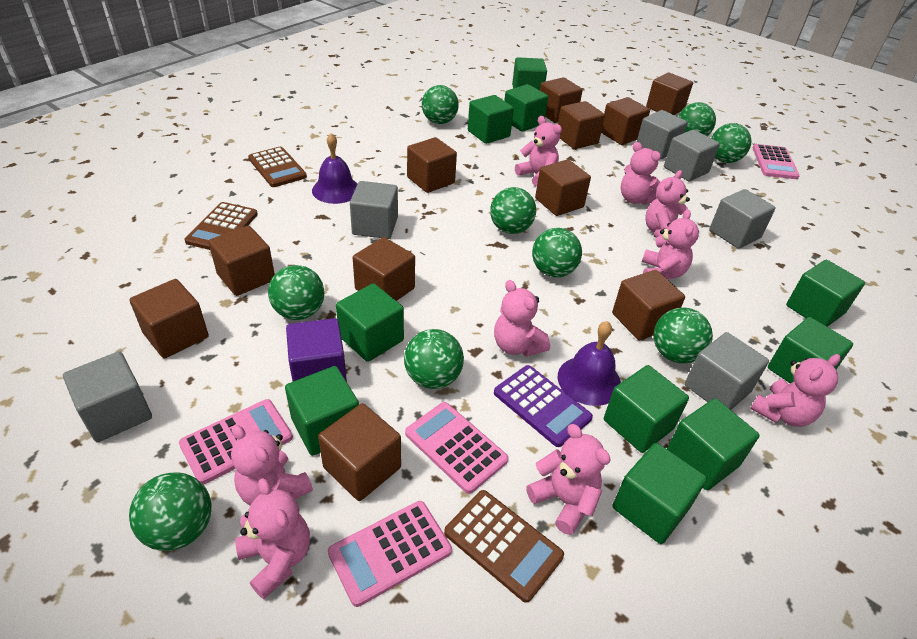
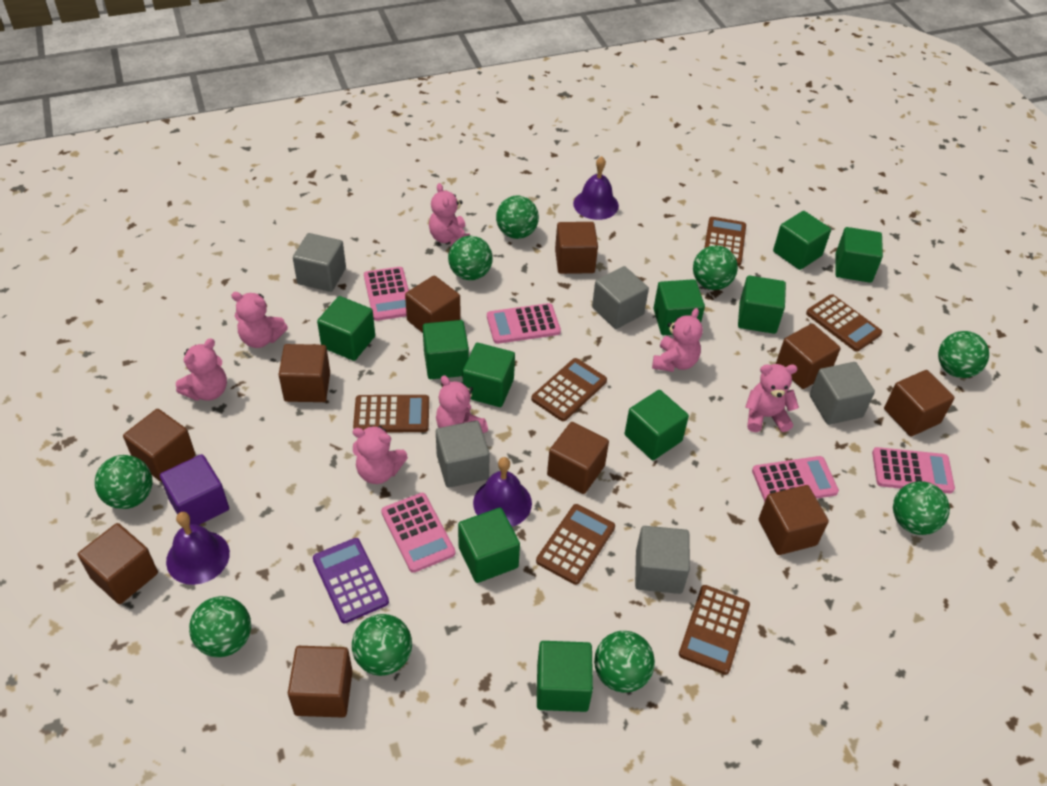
brown calculator: 3 -> 6
brown cube: 11 -> 10
grey cube: 6 -> 5
pink calculator: 4 -> 5
pink teddy bear: 9 -> 7
purple bell: 2 -> 3

